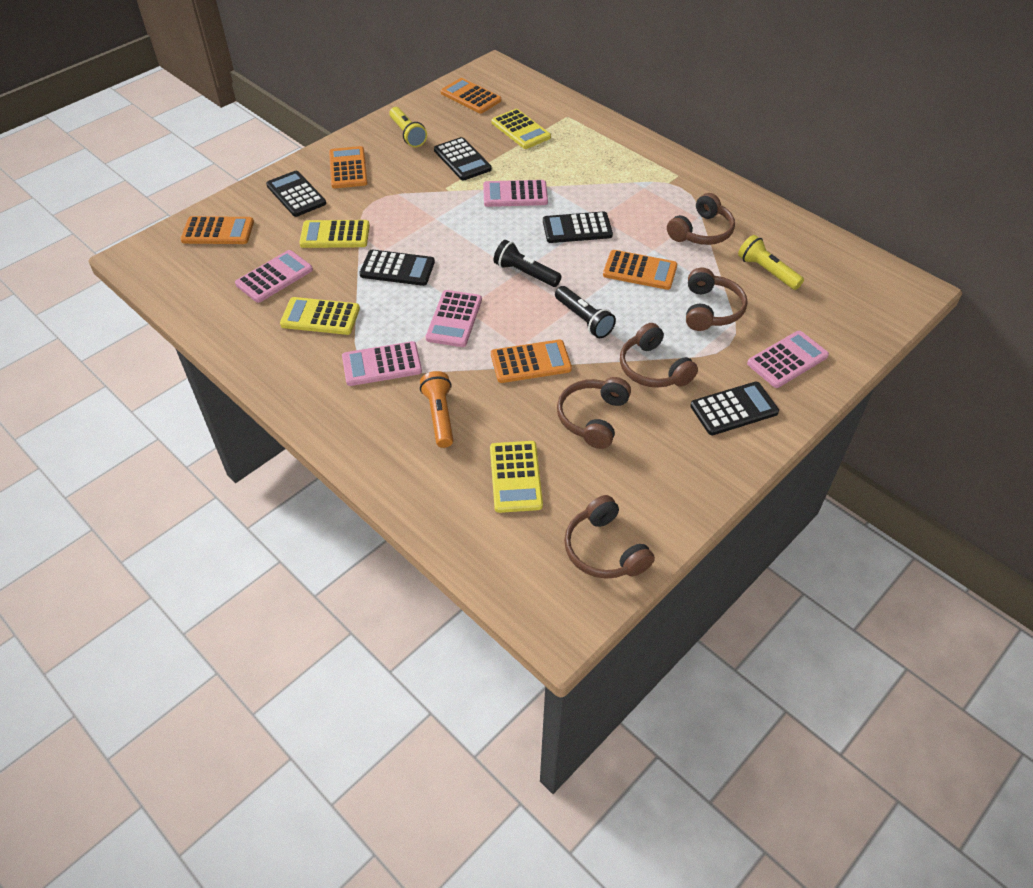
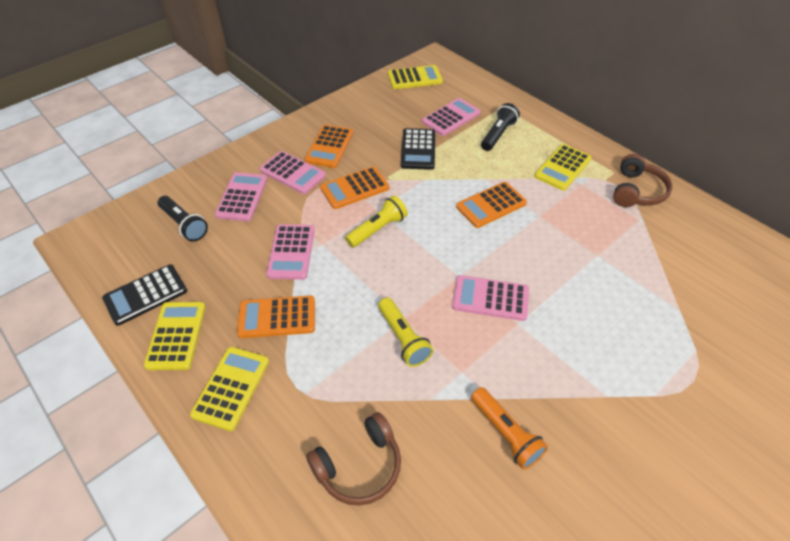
black calculator: 5 -> 2
brown headphones: 5 -> 2
orange calculator: 5 -> 4

